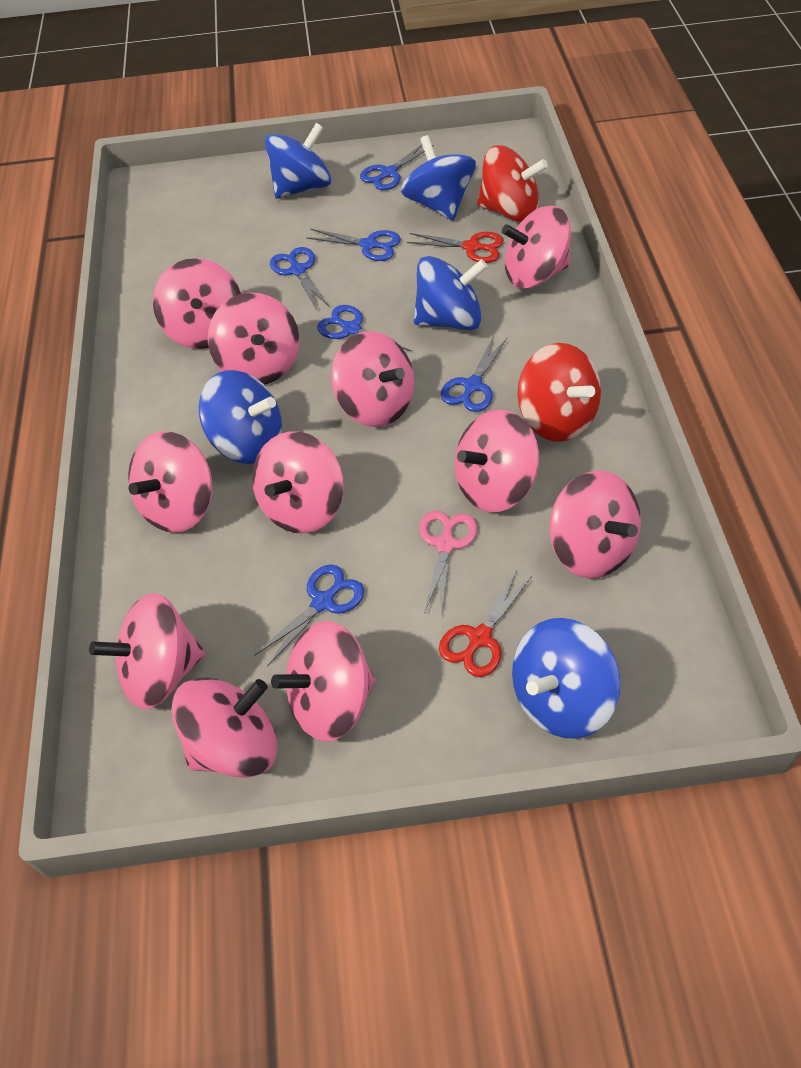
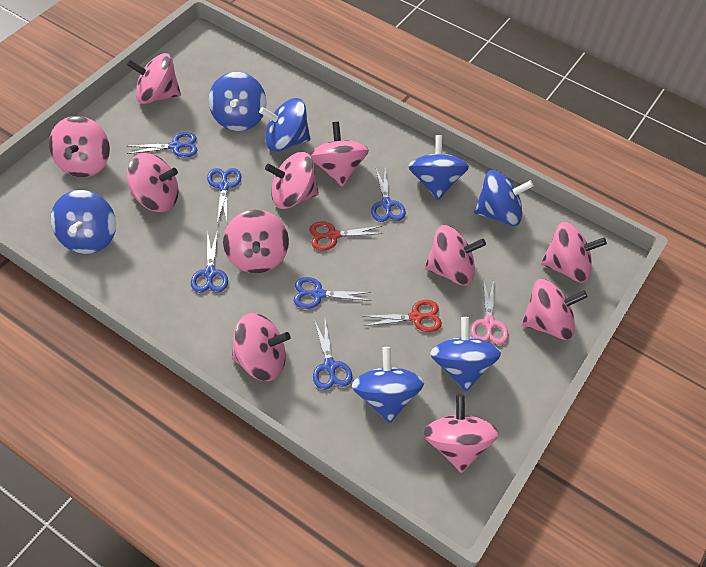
blue spinning top: 5 -> 7
red spinning top: 2 -> 0

